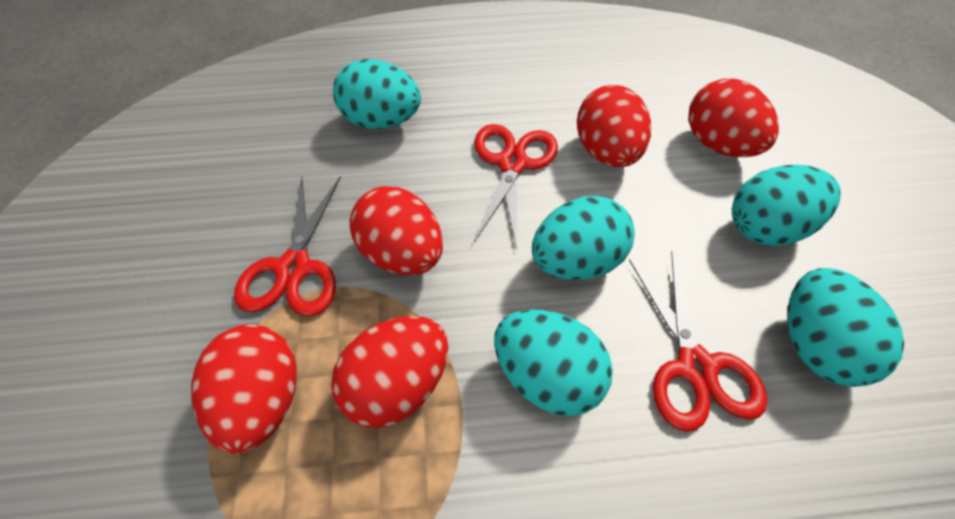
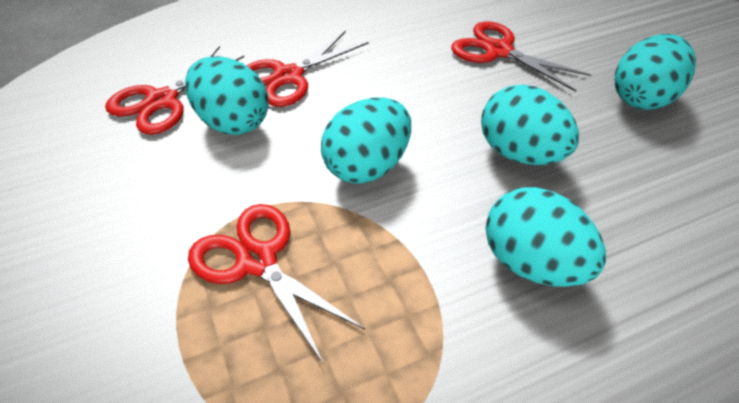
red egg: 5 -> 0
red scissors: 3 -> 4

